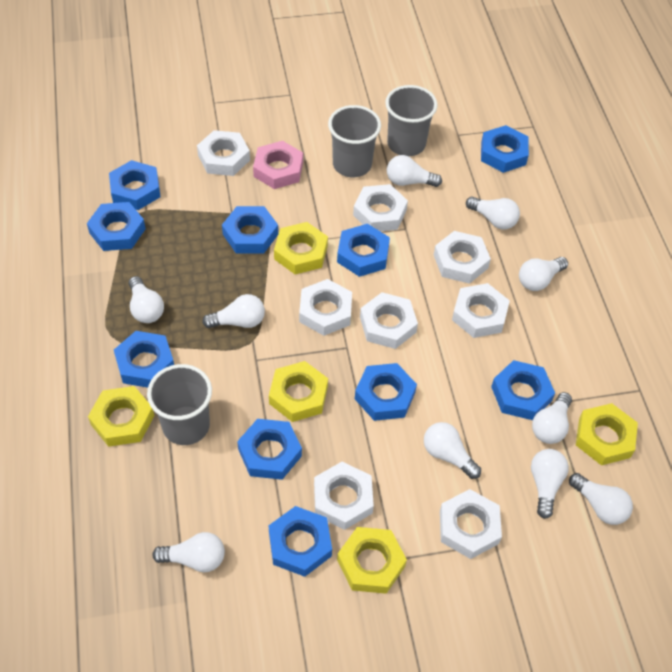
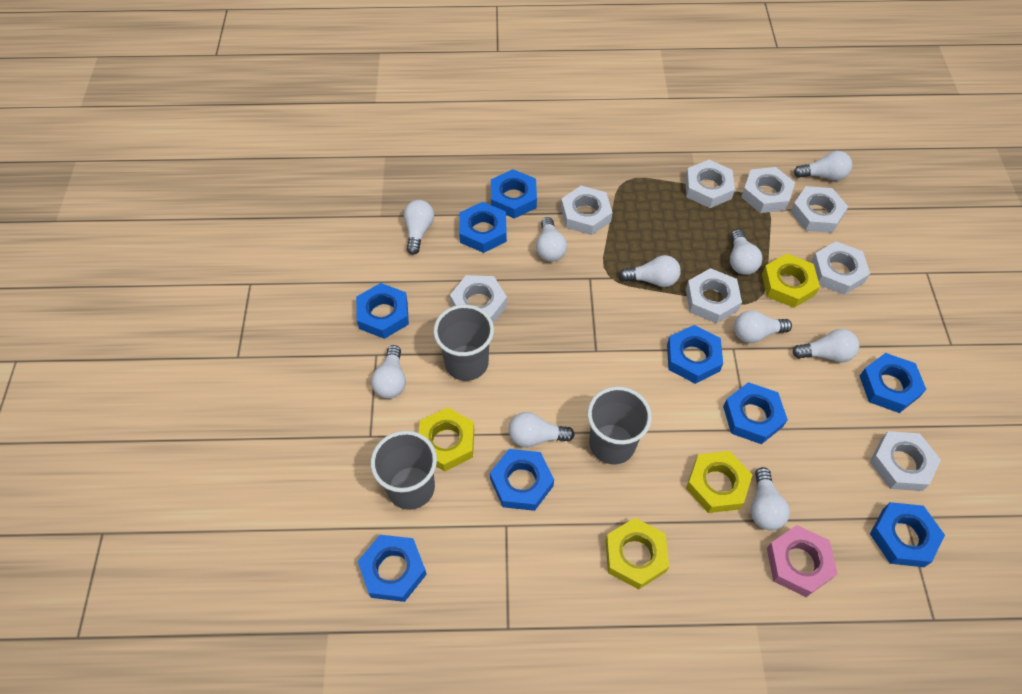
blue nut: 10 -> 9
yellow nut: 5 -> 4

